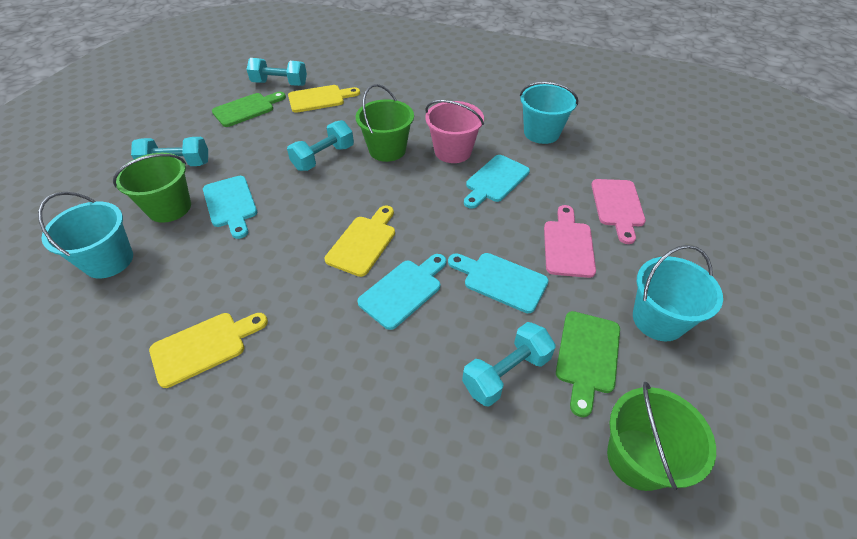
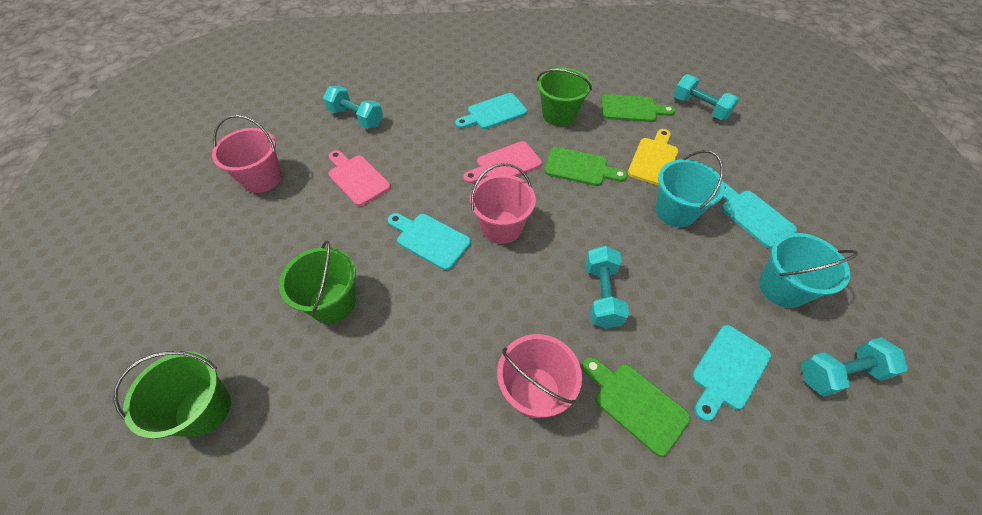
green cutting board: 2 -> 3
pink bucket: 1 -> 3
turquoise bucket: 3 -> 2
yellow cutting board: 3 -> 1

